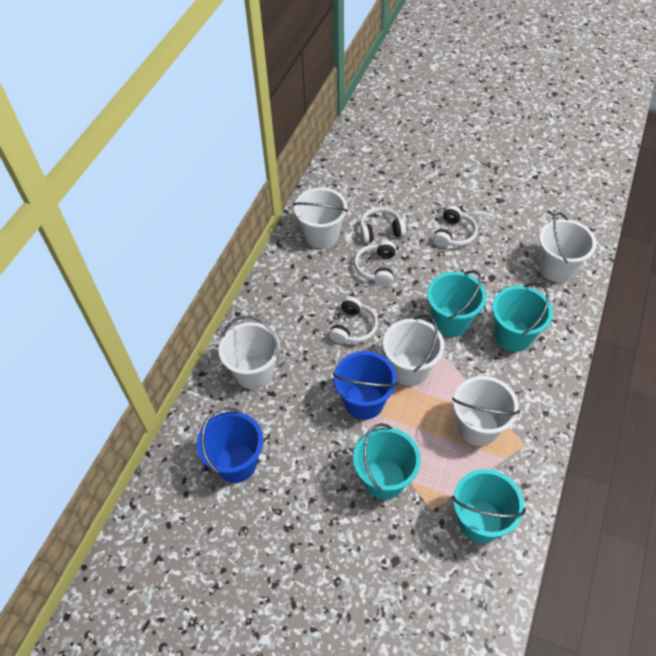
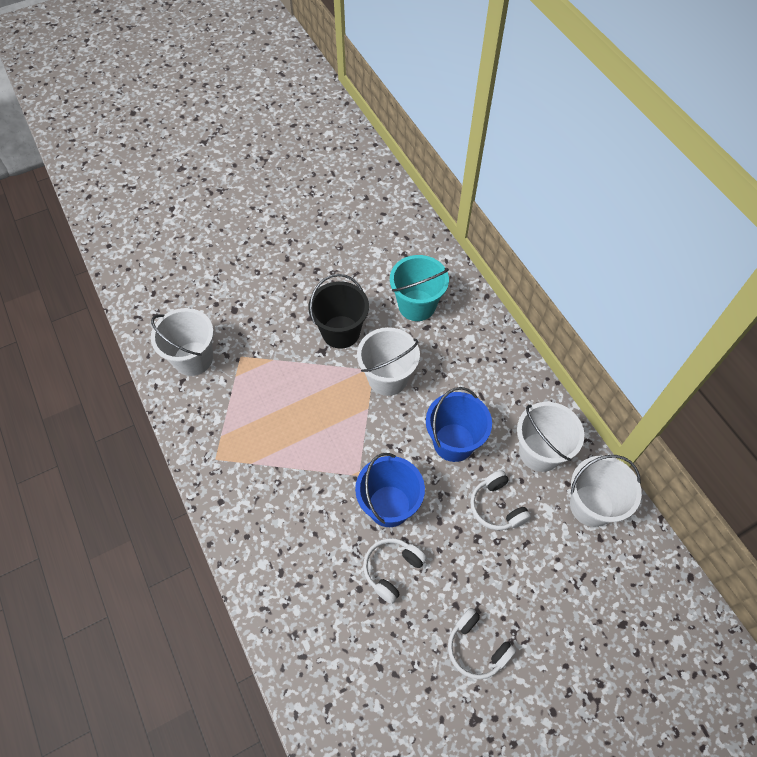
black bucket: 0 -> 1
turquoise bucket: 4 -> 1
white bucket: 5 -> 4
white headphones: 4 -> 3

